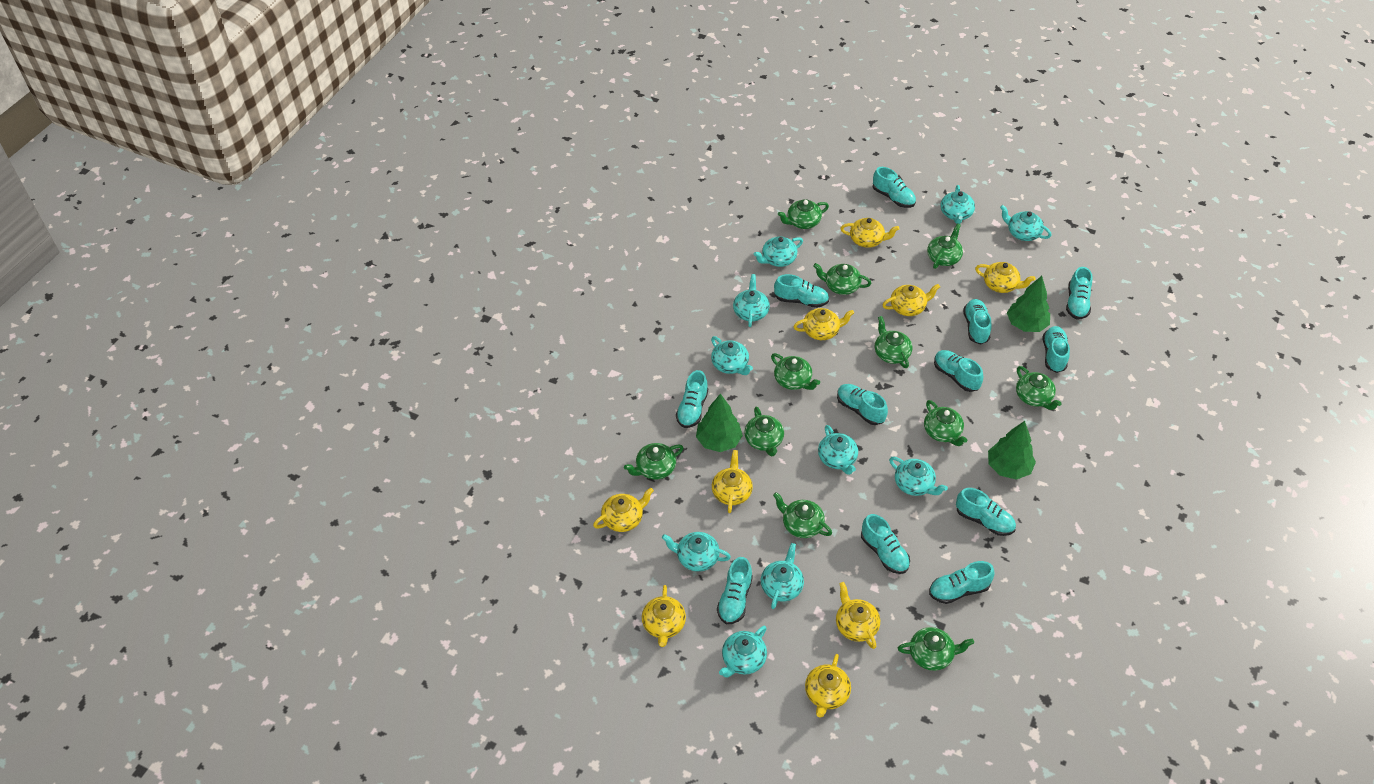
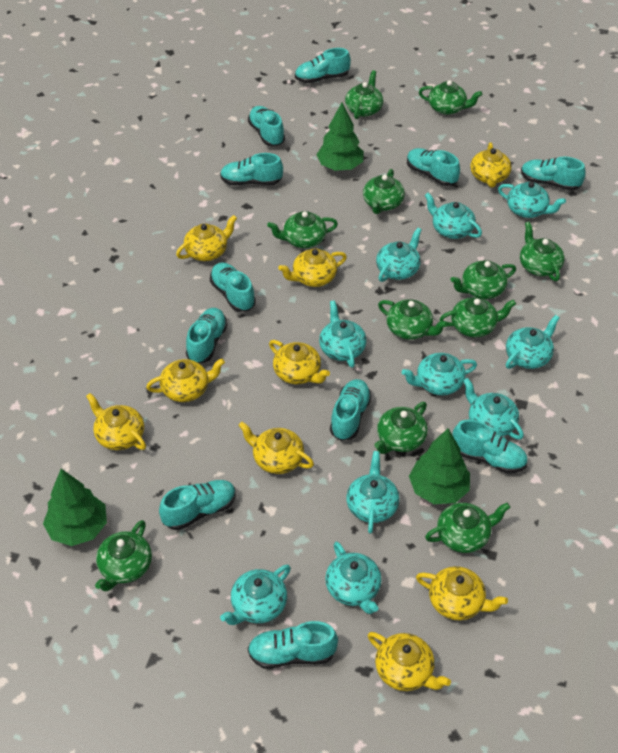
turquoise shoe: 12 -> 11

